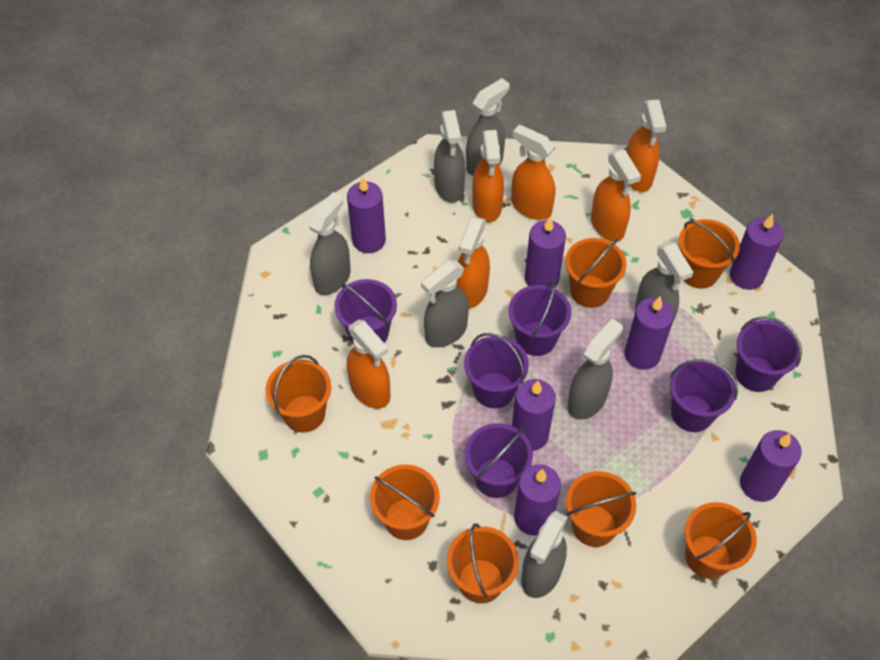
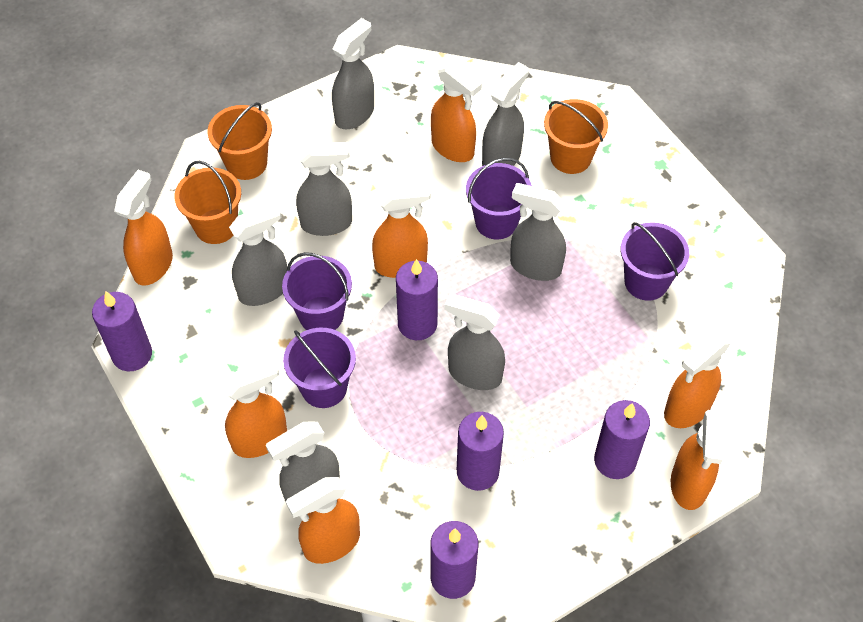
orange bucket: 7 -> 3
orange spray bottle: 6 -> 7
purple bucket: 6 -> 4
purple candle: 7 -> 5

